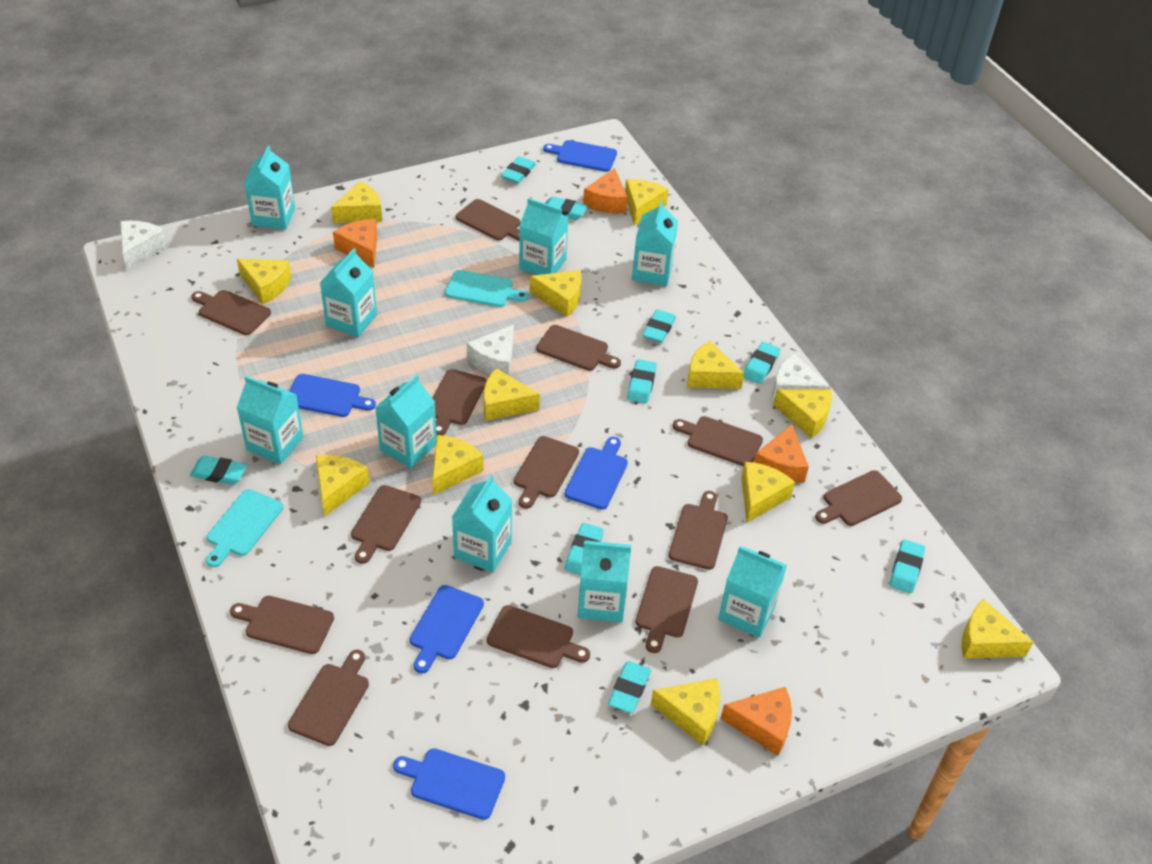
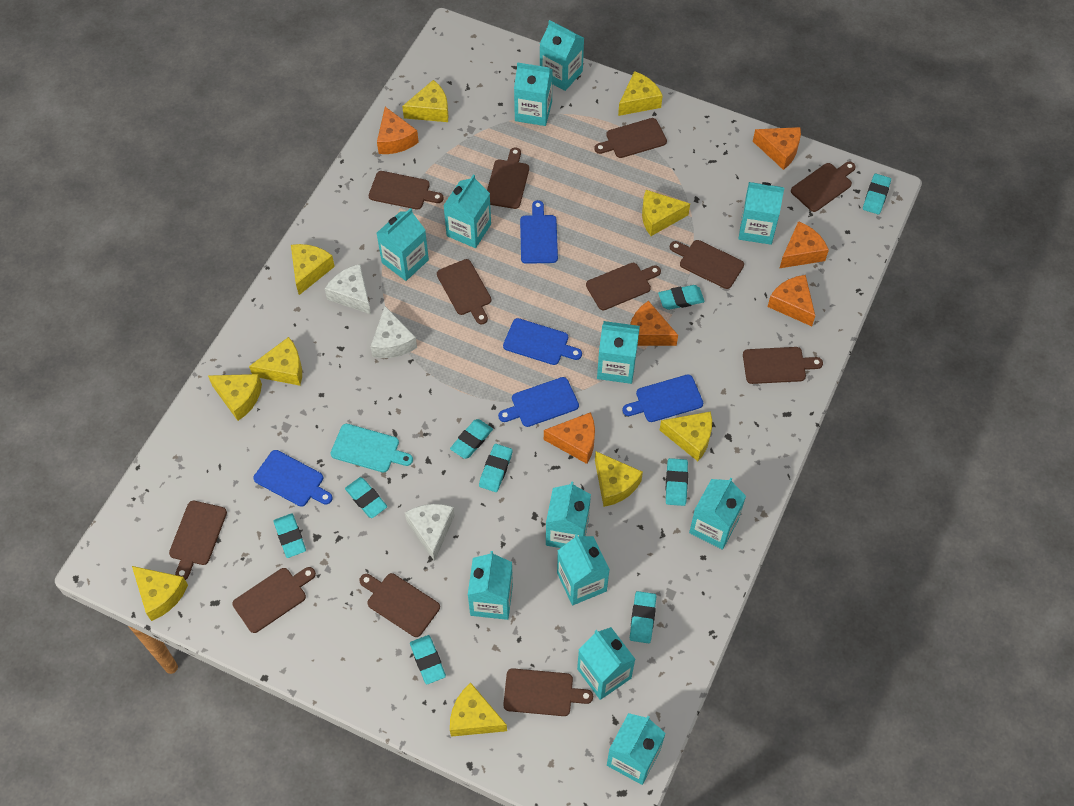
brown cutting board: 13 -> 12
orange cheese: 4 -> 6
turquoise carton: 9 -> 12
turquoise cutting board: 2 -> 1
yellow cheese: 12 -> 10

